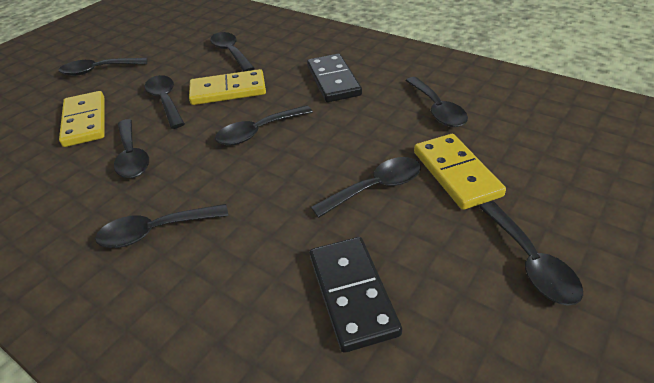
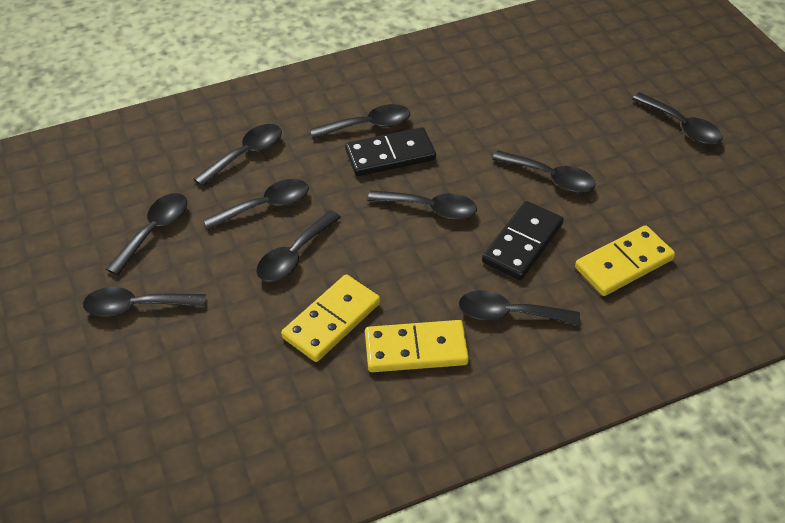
black spoon: 9 -> 10

